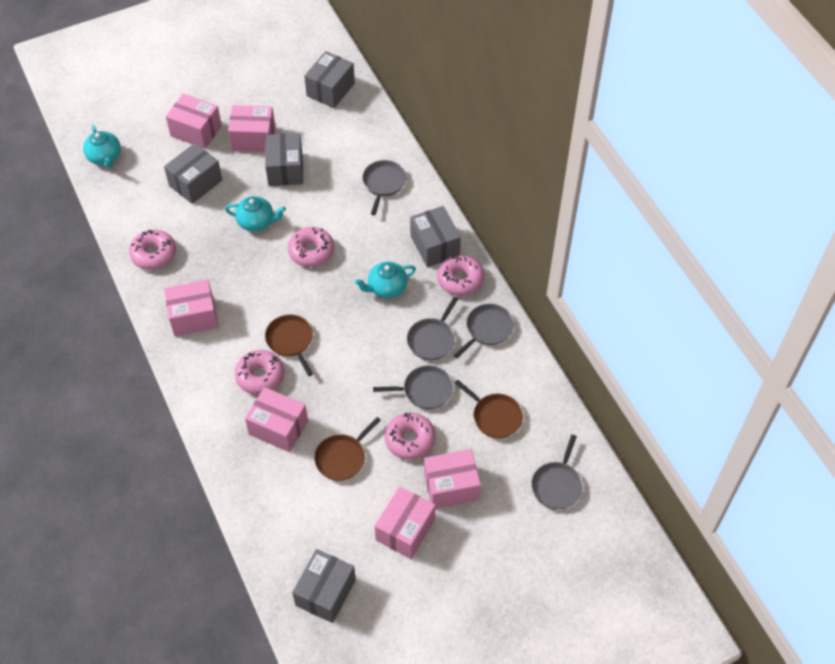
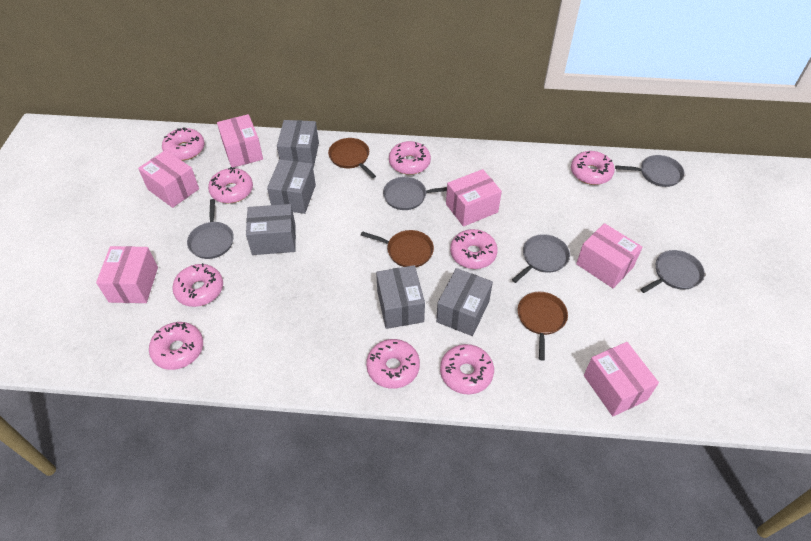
pink donut: 5 -> 9
turquoise teapot: 3 -> 0

